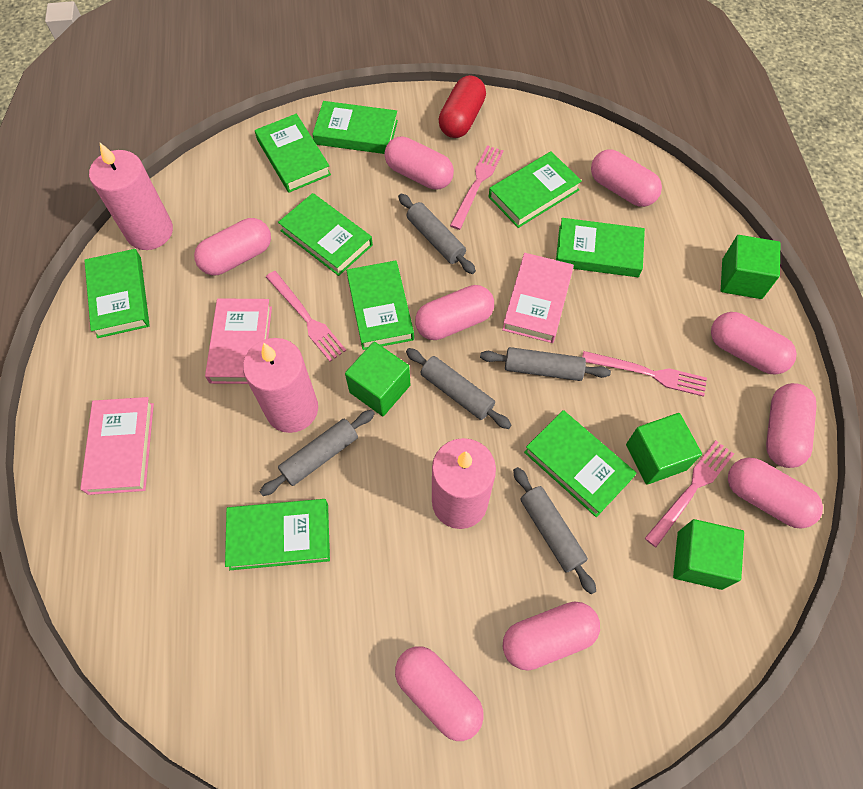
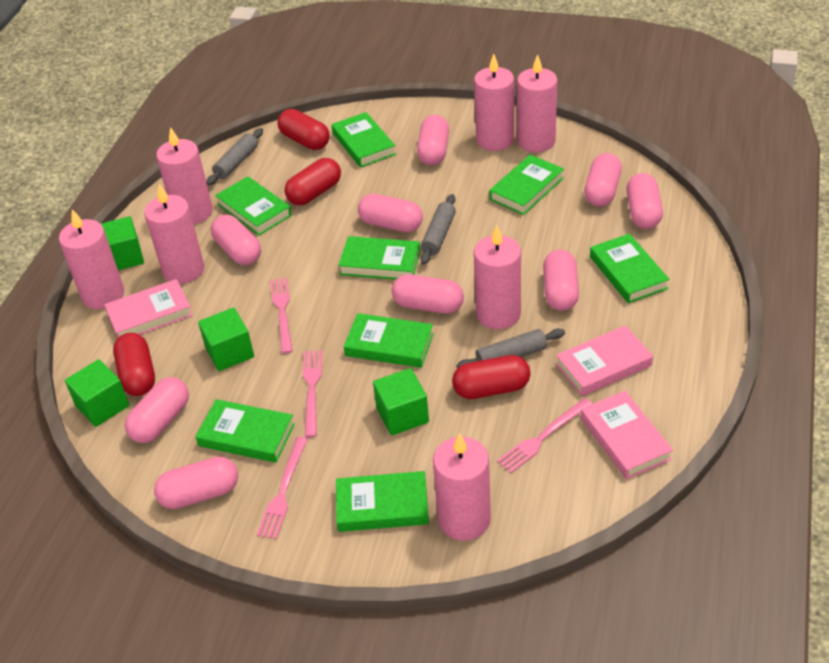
green book: 9 -> 8
grey rolling pin: 5 -> 3
pink candle: 3 -> 7
red capsule: 1 -> 4

